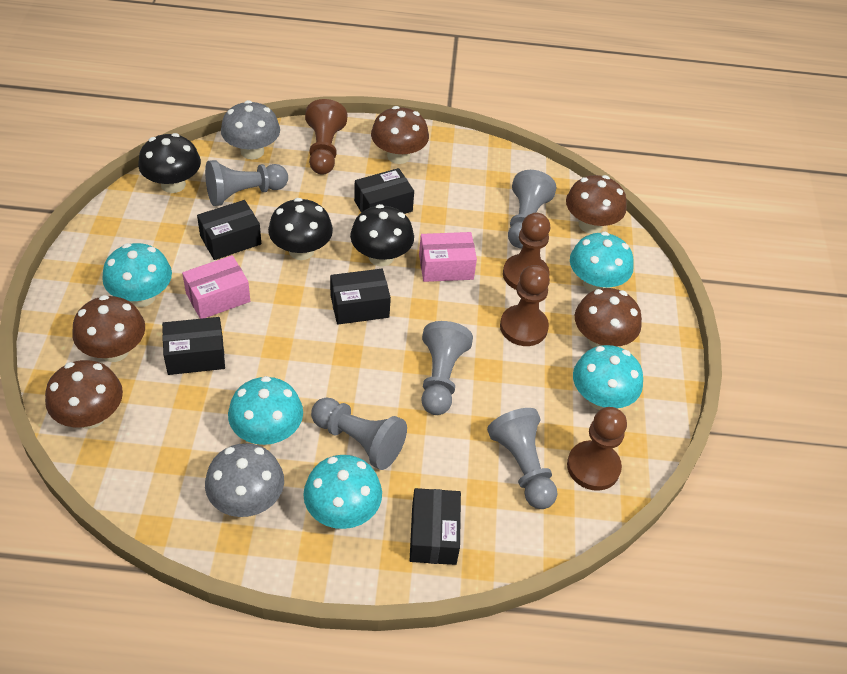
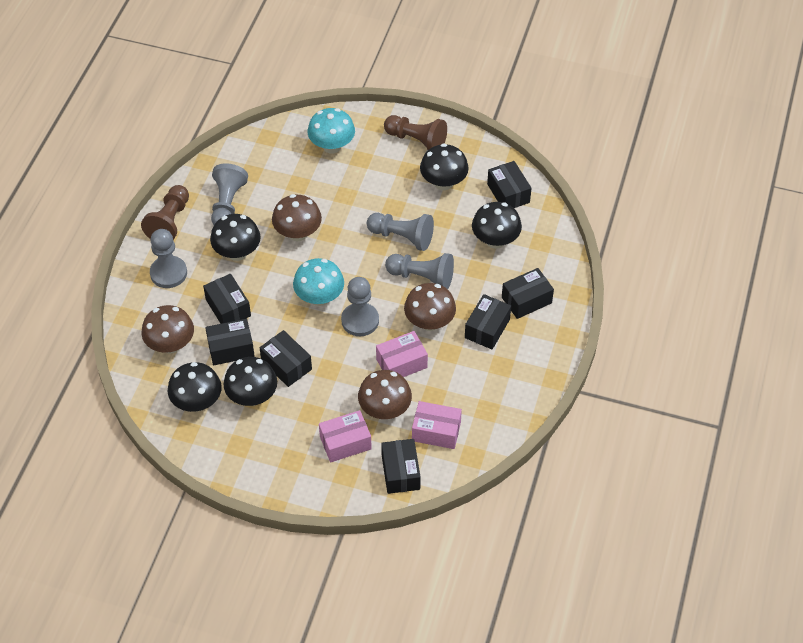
black box: 5 -> 7
black mushroom: 3 -> 5
brown mushroom: 5 -> 4
brown pawn: 4 -> 2
grey mushroom: 2 -> 0
pink box: 2 -> 3
turquoise mushroom: 5 -> 2

